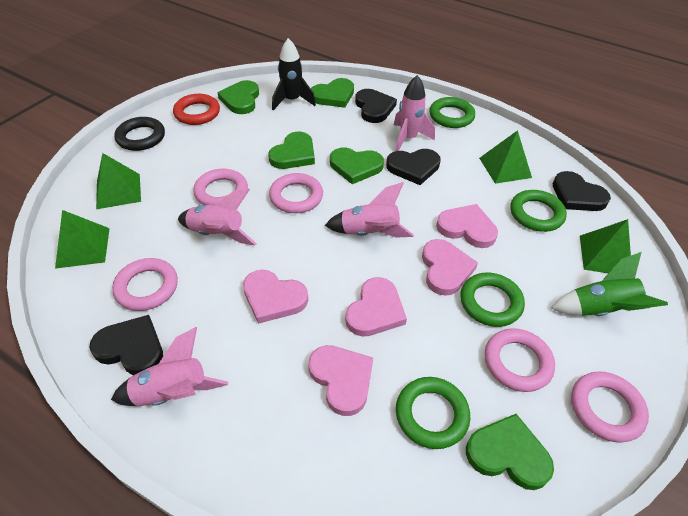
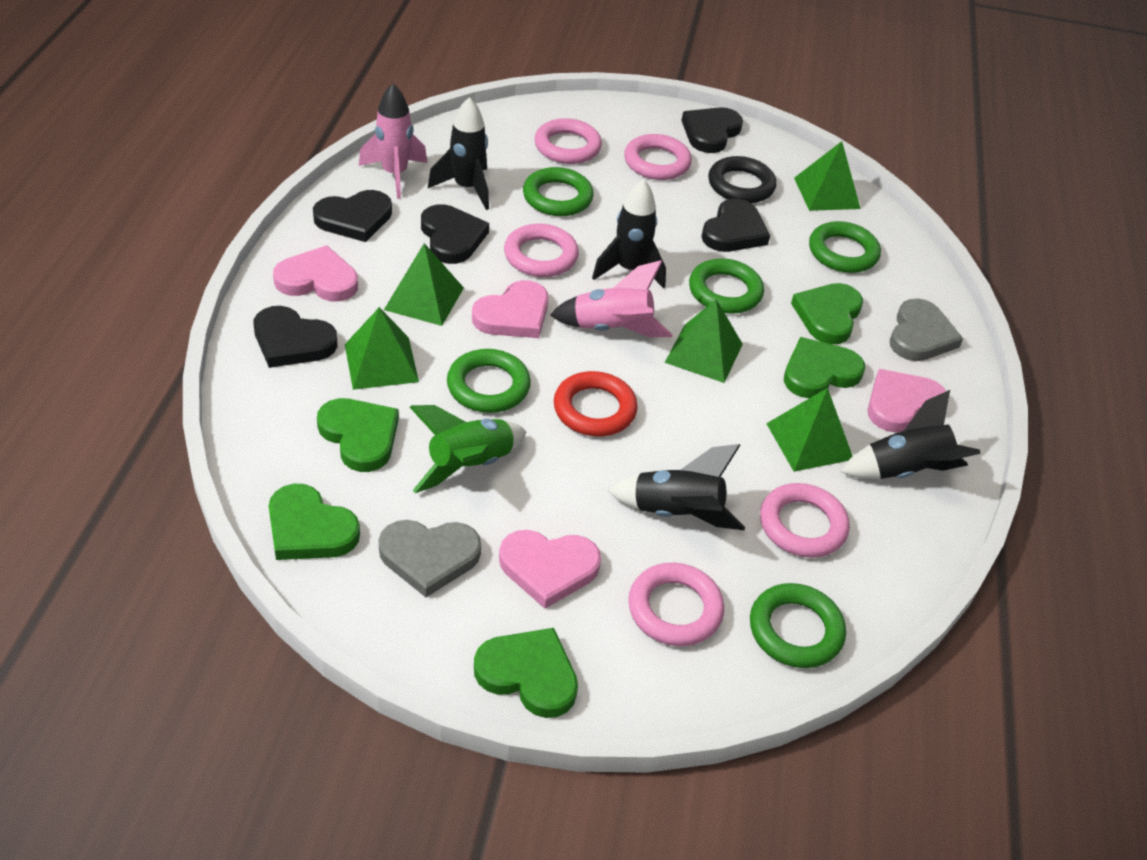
black heart: 4 -> 5
black rocket: 1 -> 4
green pyramid: 4 -> 5
green ring: 4 -> 5
grey heart: 0 -> 2
pink heart: 5 -> 4
pink rocket: 4 -> 2

